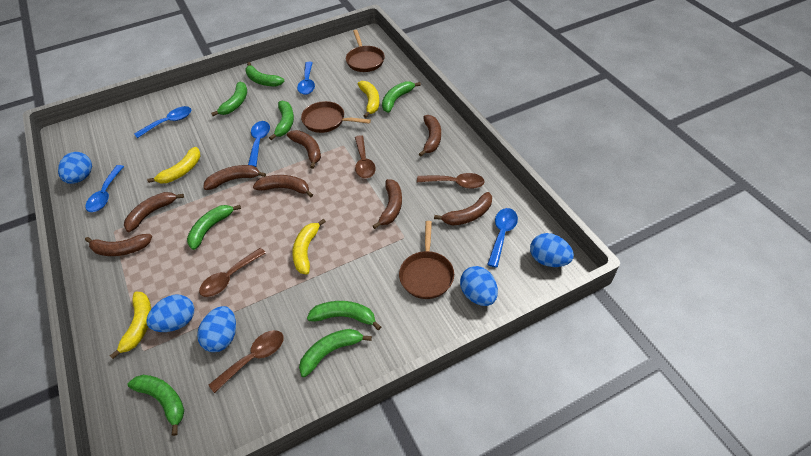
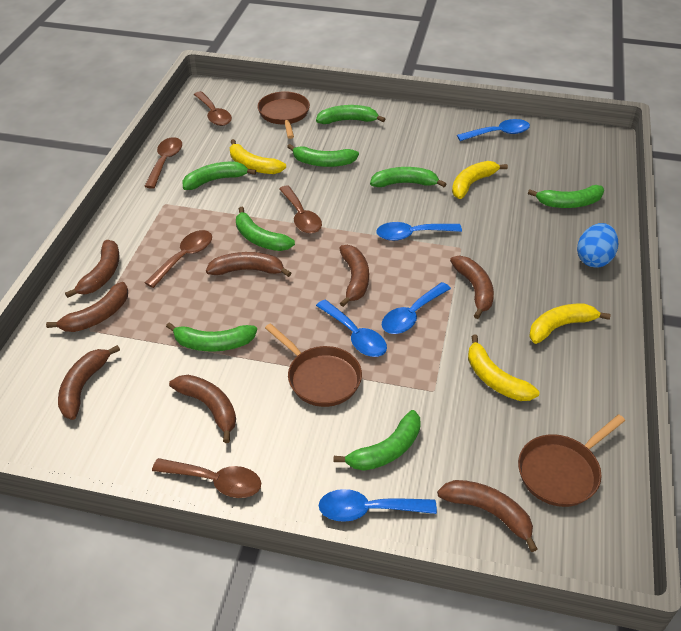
blue egg: 5 -> 1
brown spoon: 4 -> 5

